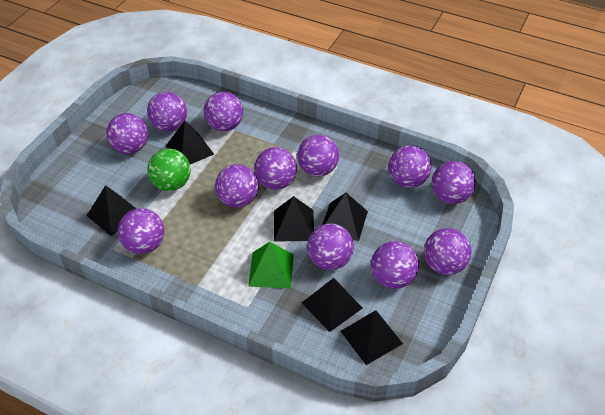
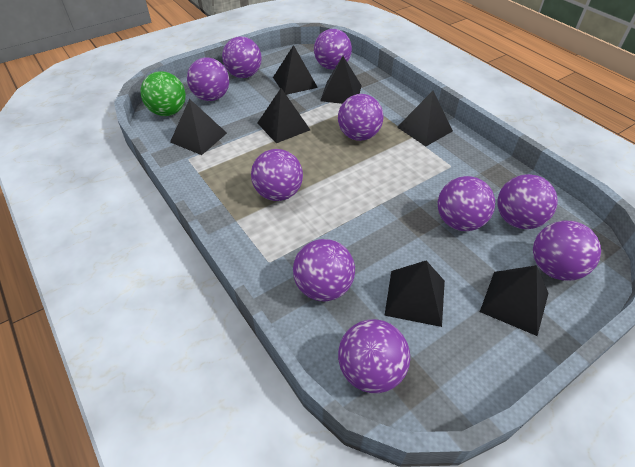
black pyramid: 6 -> 7
green pyramid: 1 -> 0
purple ball: 12 -> 10

